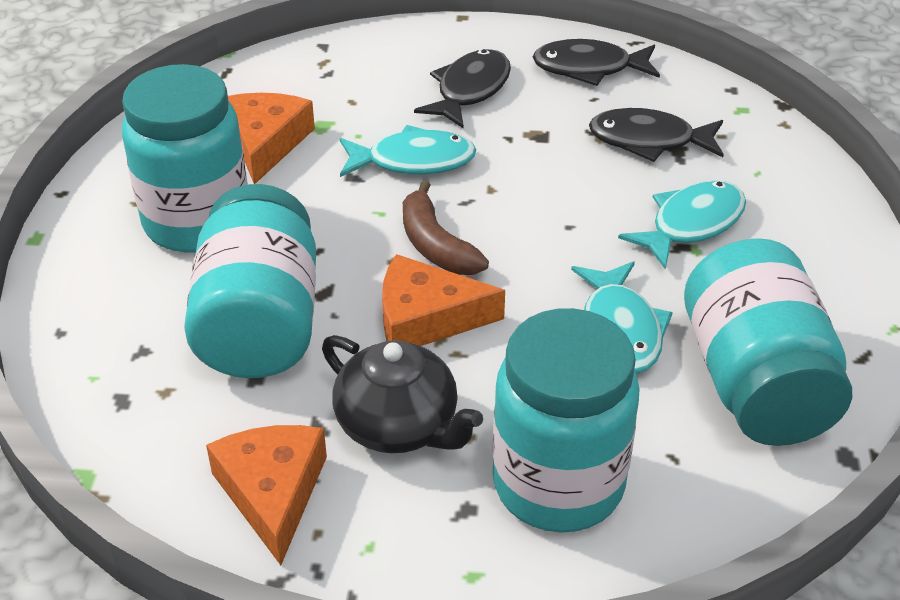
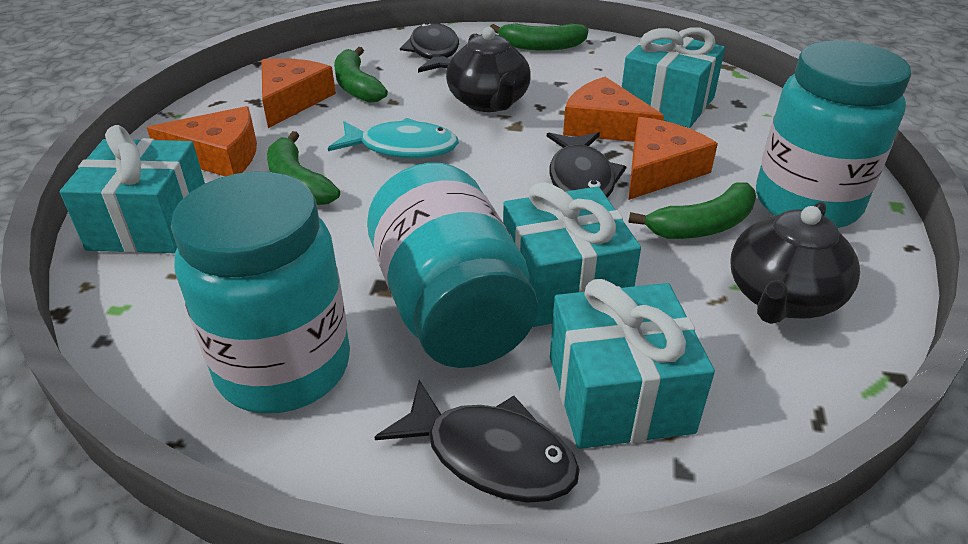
black teapot: 1 -> 2
brown banana: 1 -> 0
green banana: 0 -> 4
orange cheese: 3 -> 4
turquoise fish: 3 -> 1
turquoise gift: 0 -> 4
turquoise jar: 4 -> 3

